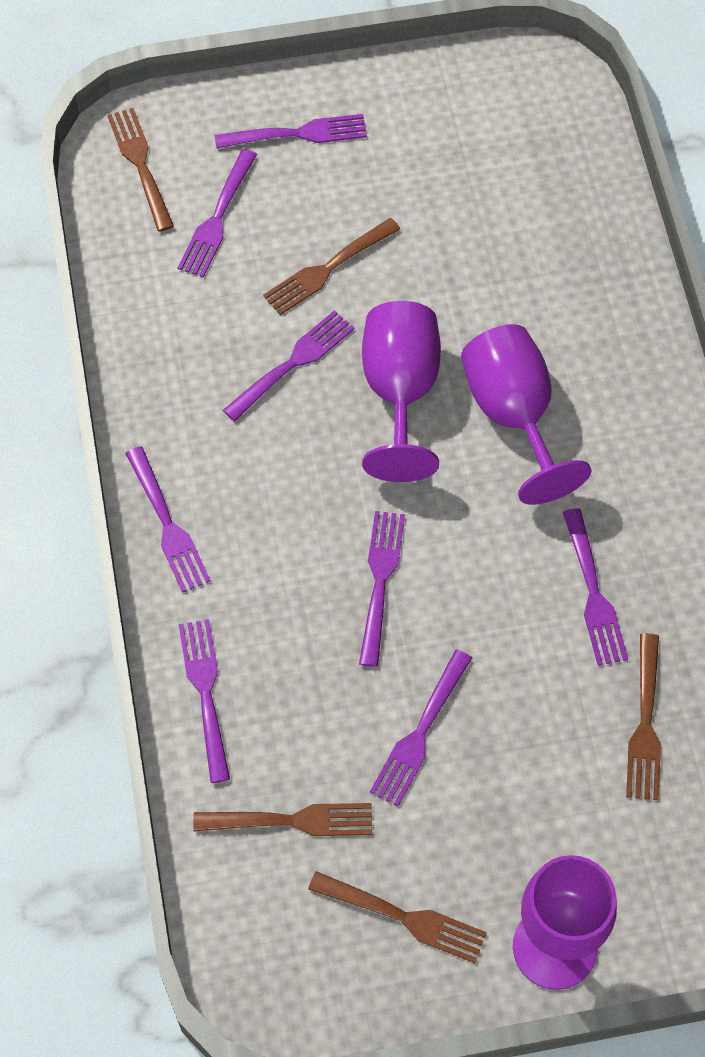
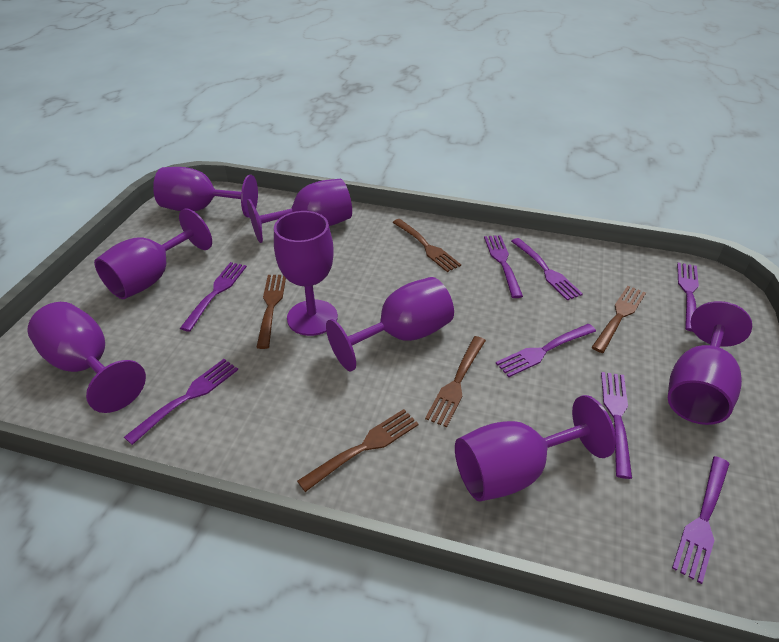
purple goblet: 3 -> 8

